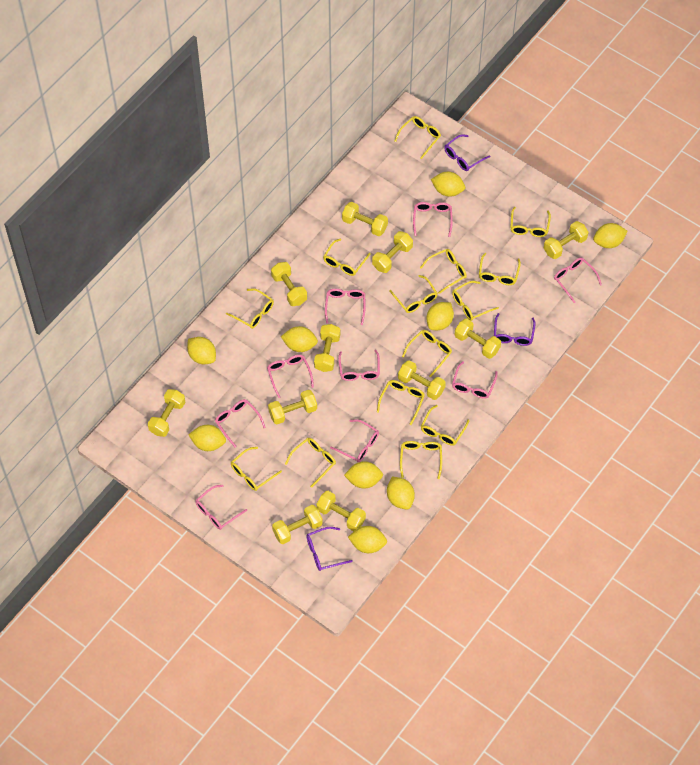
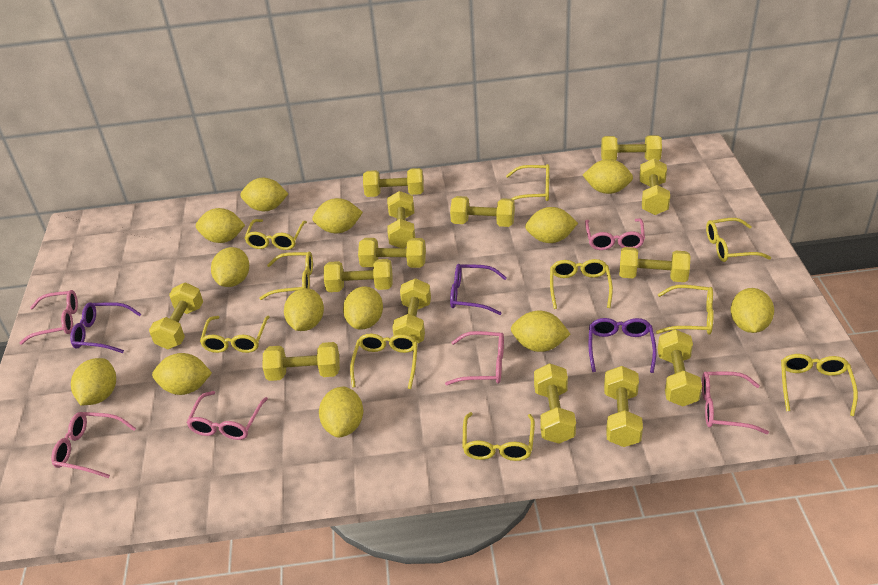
pink glasses: 9 -> 6
yellow dumbbell: 11 -> 14
yellow glasses: 14 -> 10
yellow lemon: 9 -> 13

